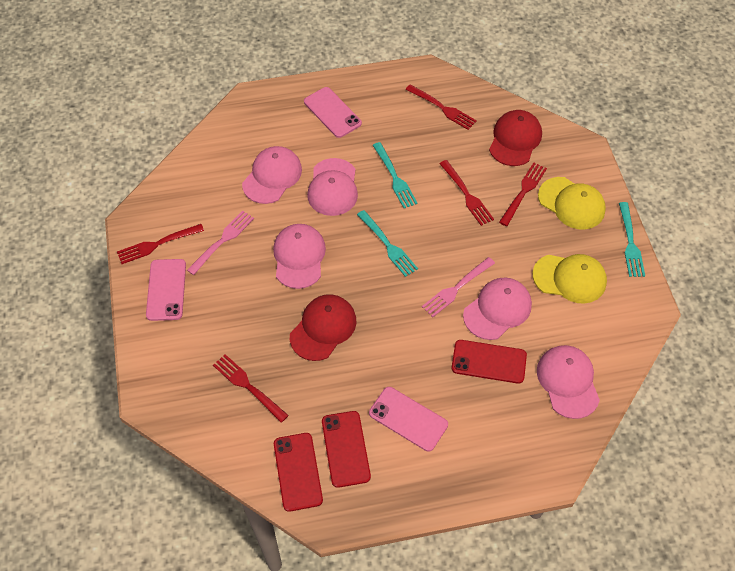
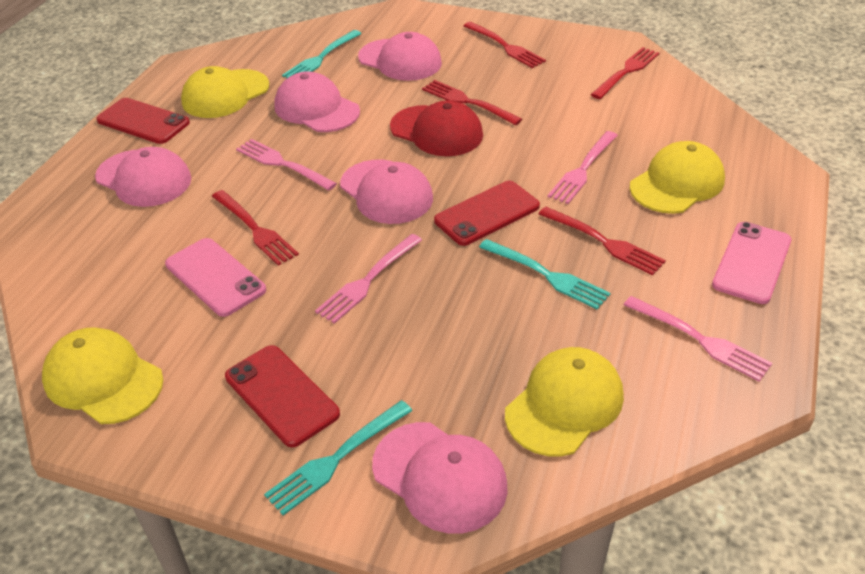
pink fork: 2 -> 4
pink phone: 3 -> 2
red cap: 2 -> 1
yellow cap: 2 -> 4

